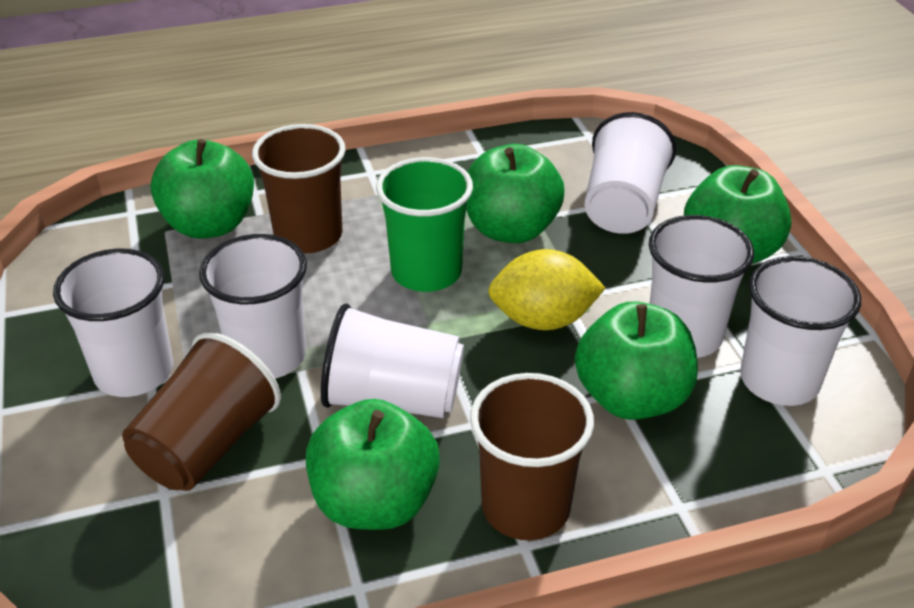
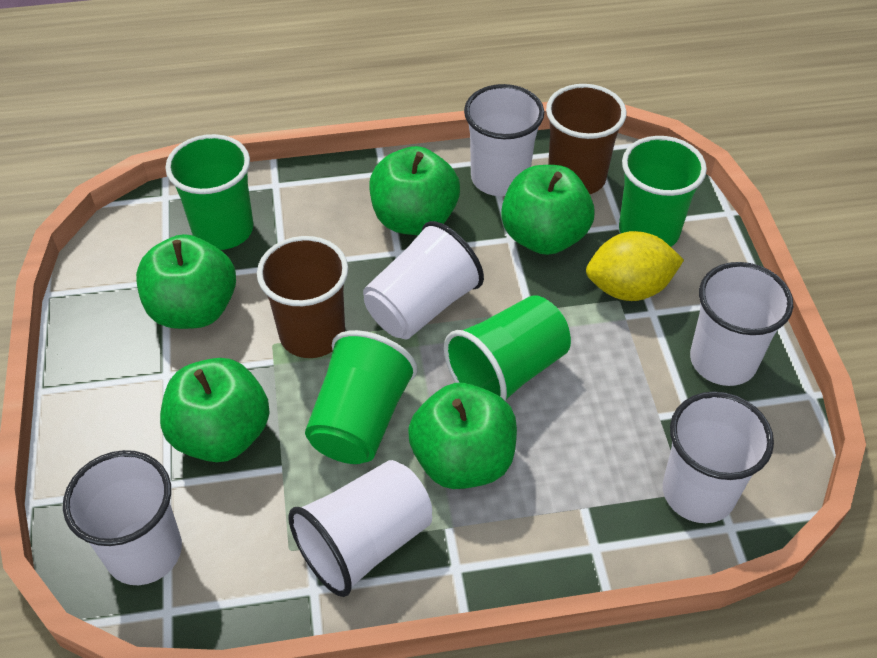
brown cup: 3 -> 2
green cup: 1 -> 4

